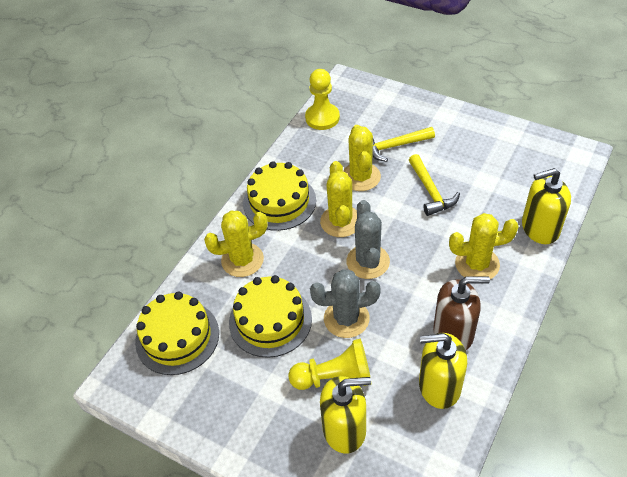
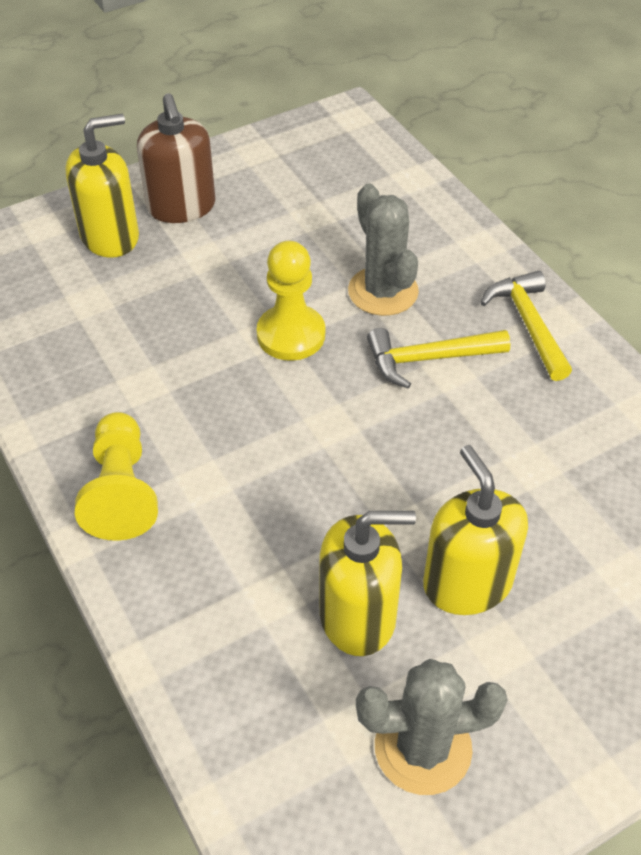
yellow cactus: 4 -> 0
yellow cake: 3 -> 0

